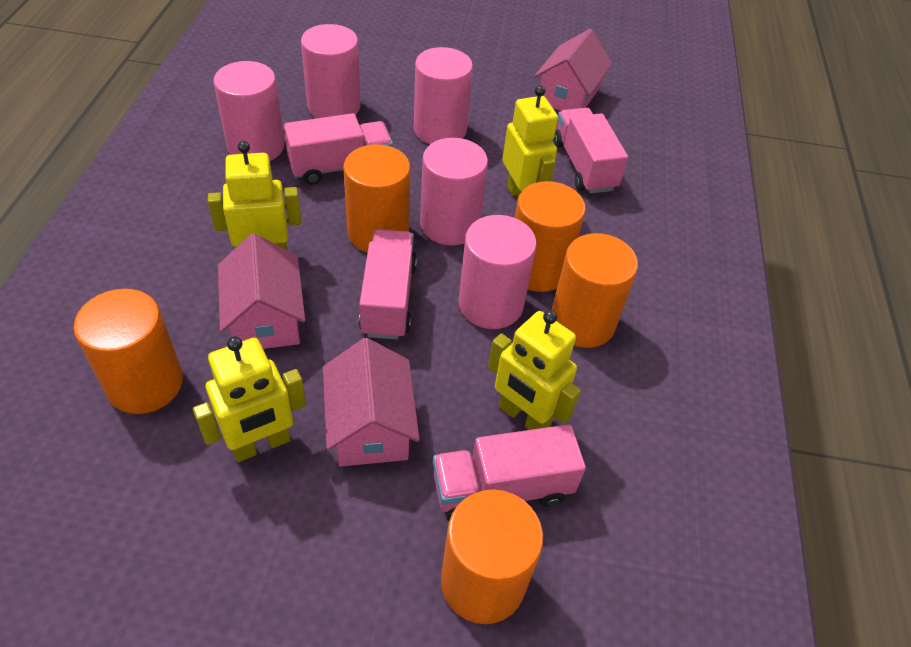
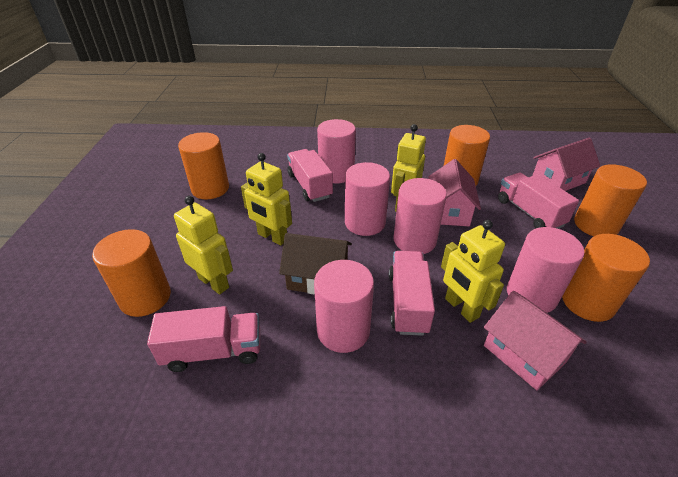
brown house: 0 -> 1

